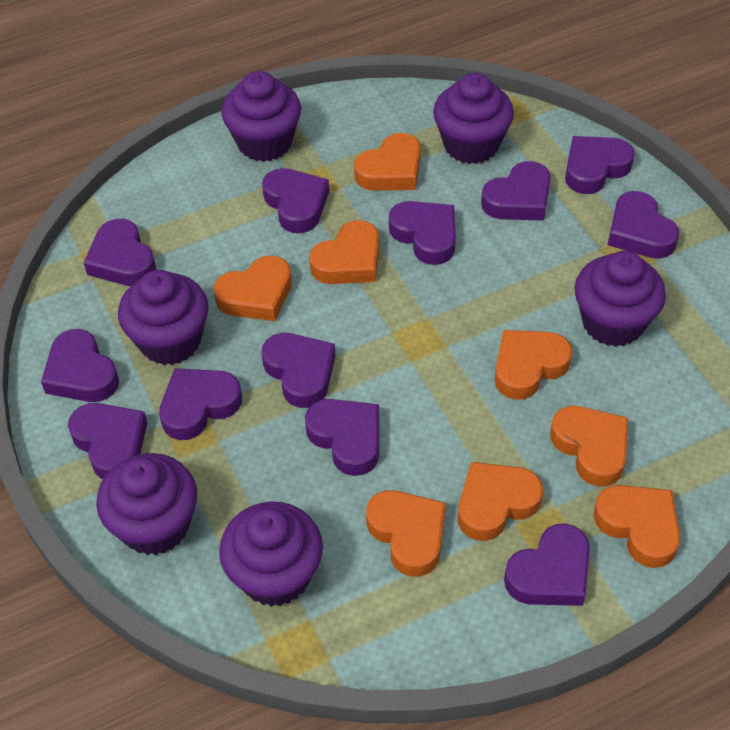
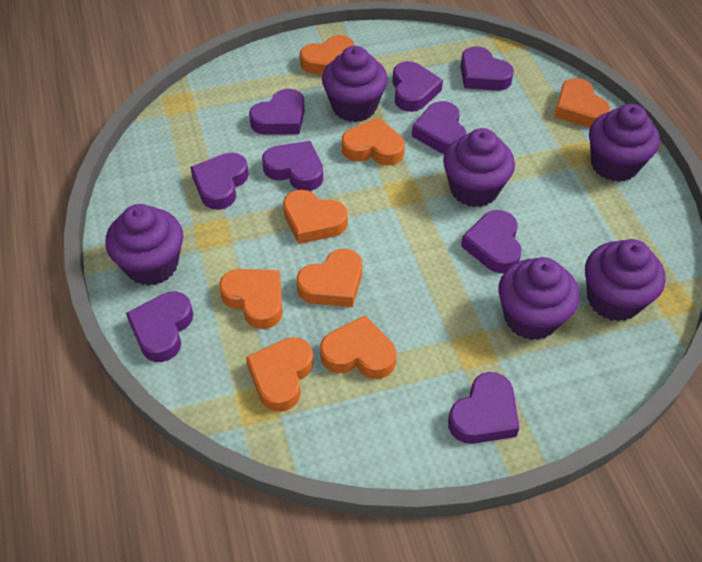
purple heart: 12 -> 9

